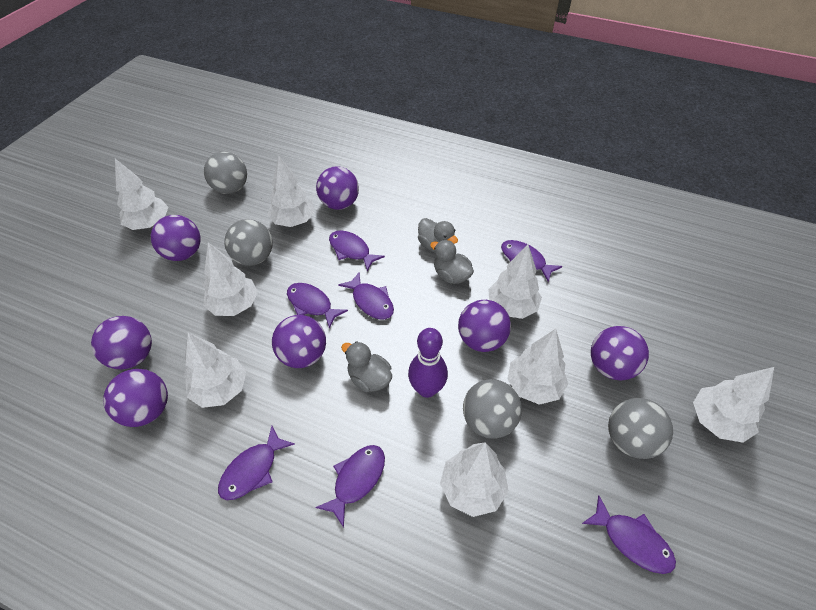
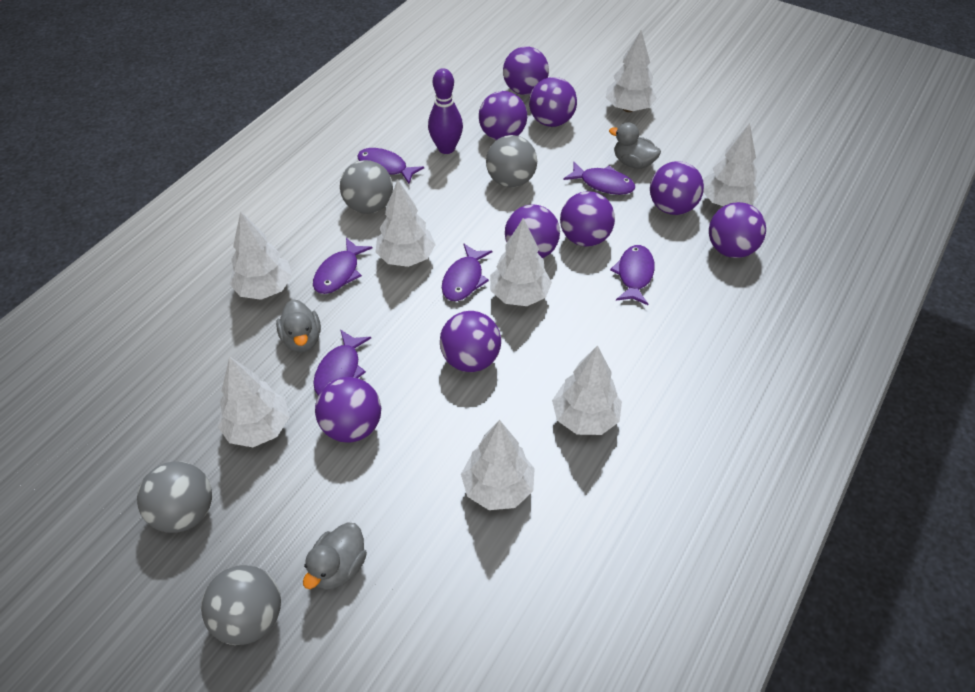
purple ball: 7 -> 9
purple fish: 7 -> 6

